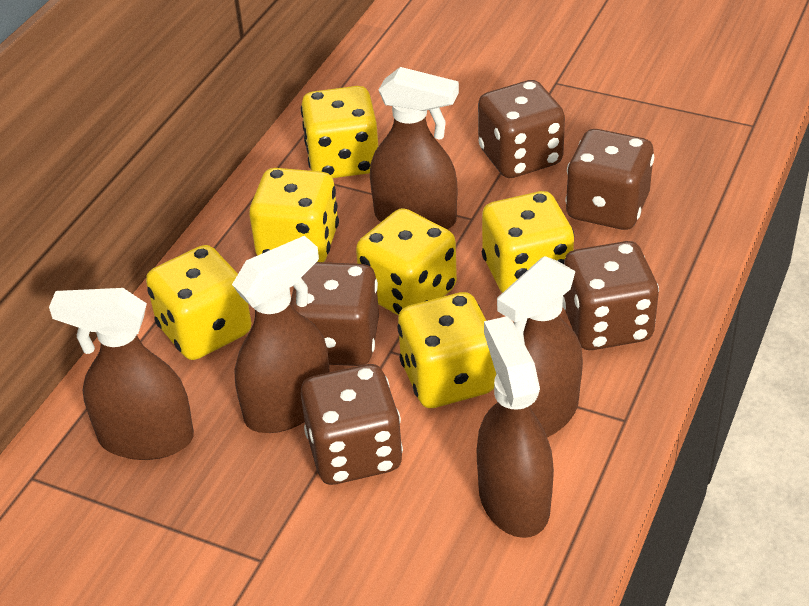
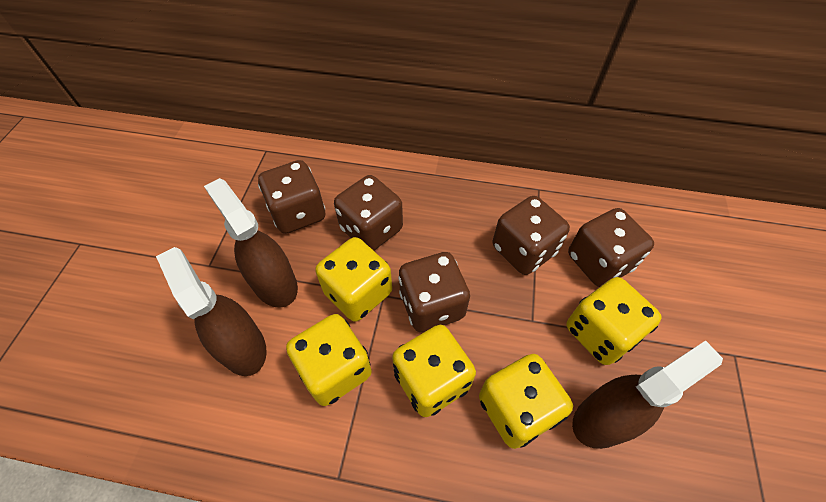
brown spray bottle: 5 -> 3
yellow dice: 6 -> 5

